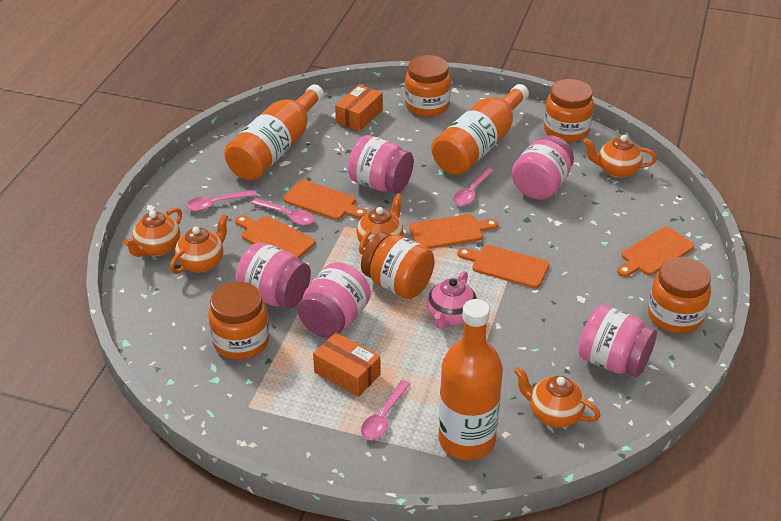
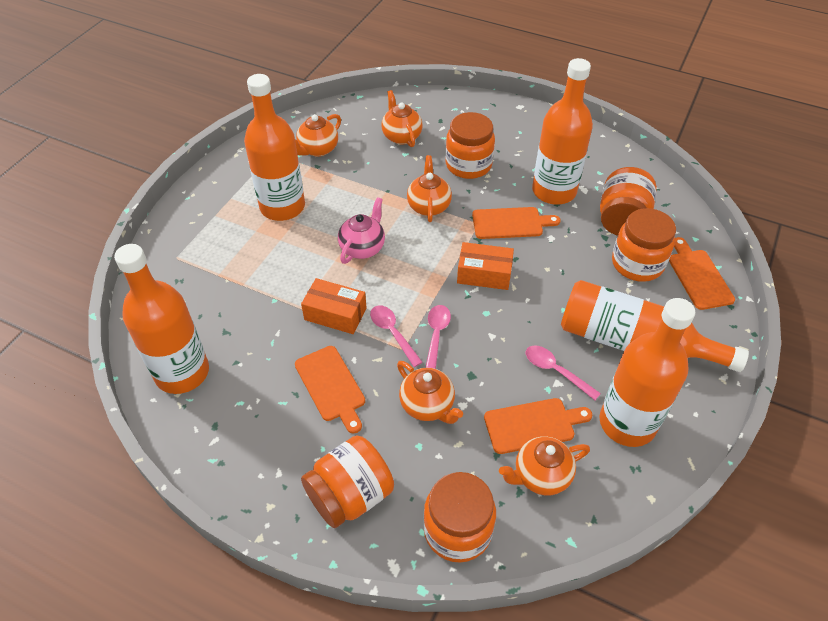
orange bottle: 3 -> 5
orange cutting board: 5 -> 4
pink jar: 5 -> 0
pink spoon: 4 -> 3

